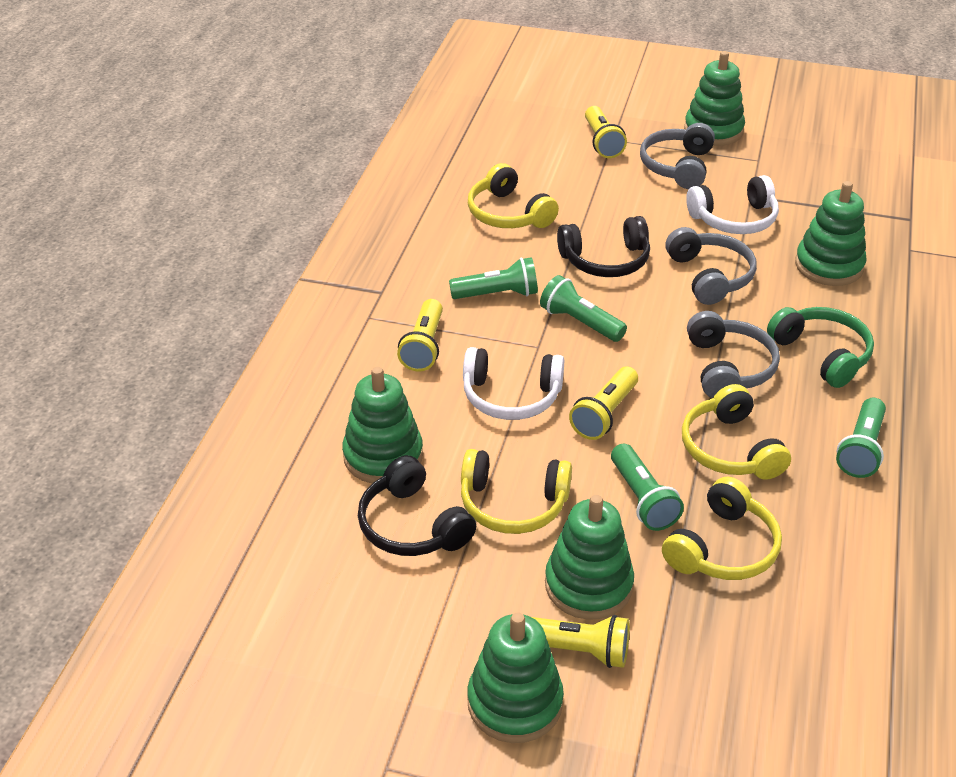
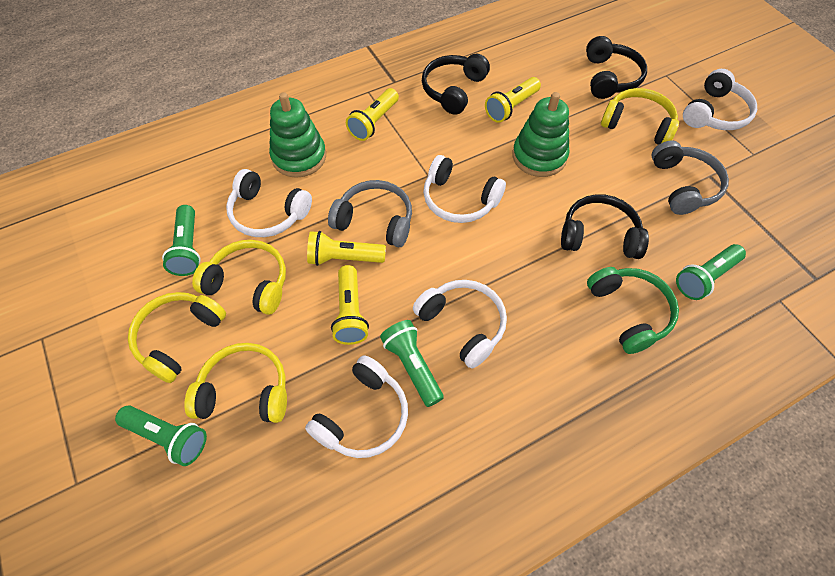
black headphones: 2 -> 3
green stacking toy: 5 -> 2
grey headphones: 3 -> 2
white headphones: 2 -> 5

